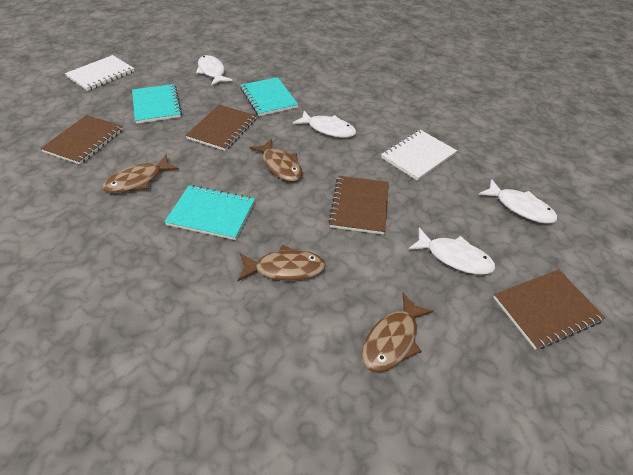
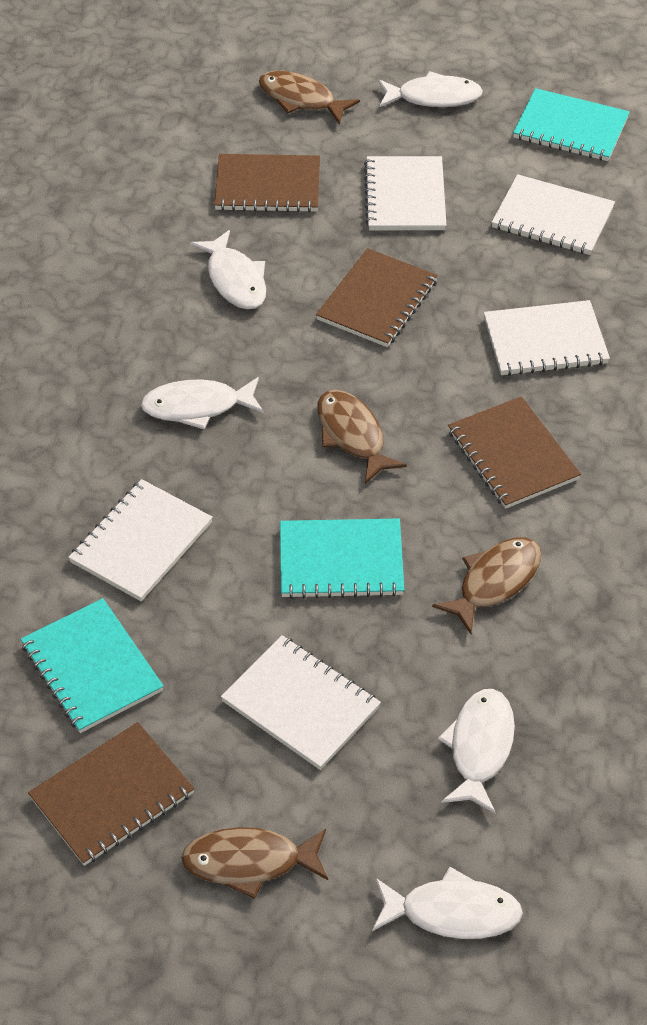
white fish: 4 -> 5
white notebook: 2 -> 5

